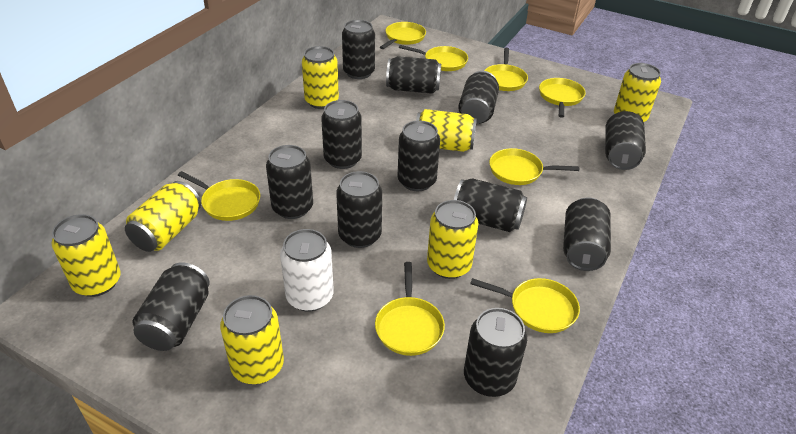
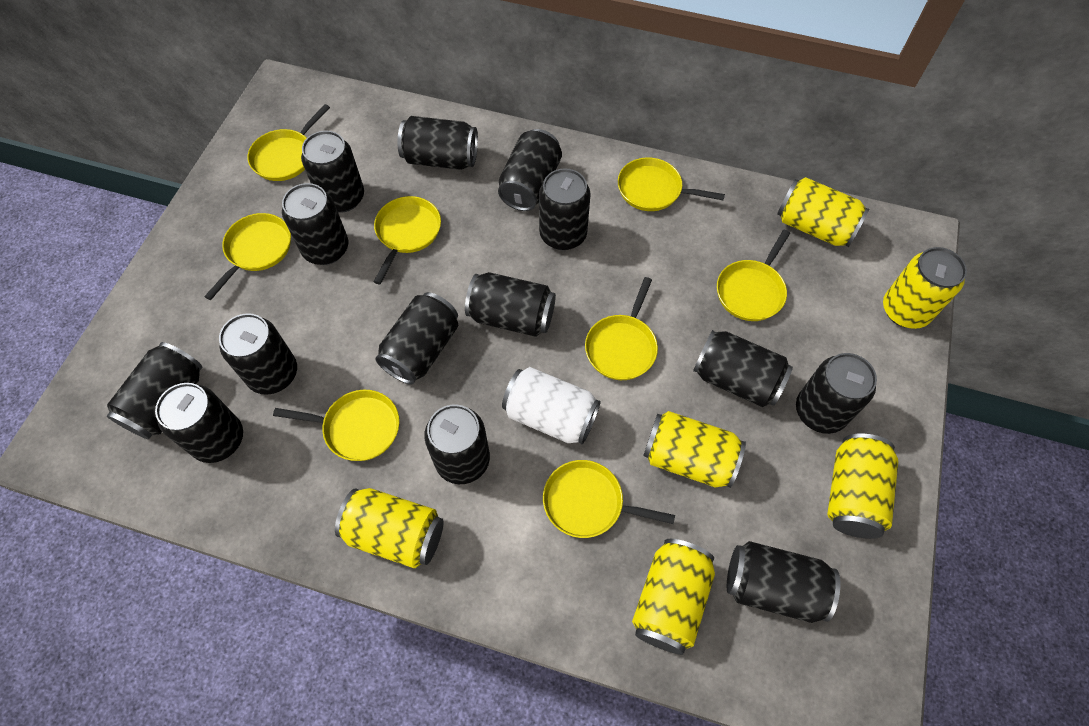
black can: 12 -> 14
yellow can: 7 -> 6

